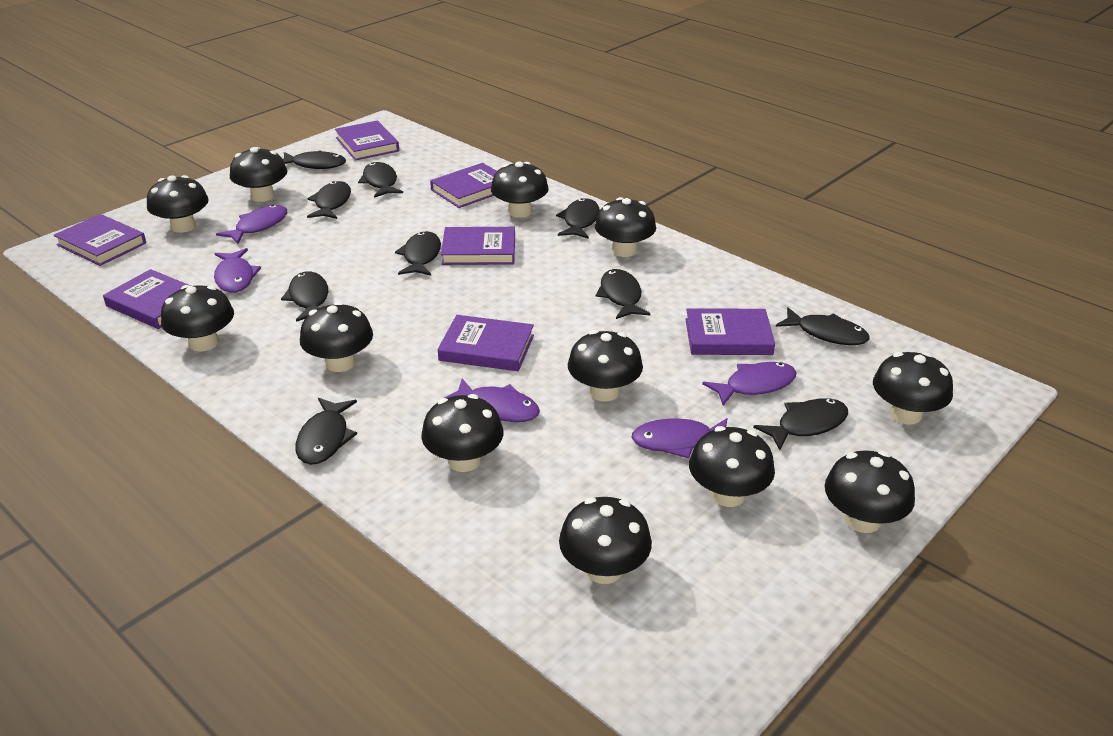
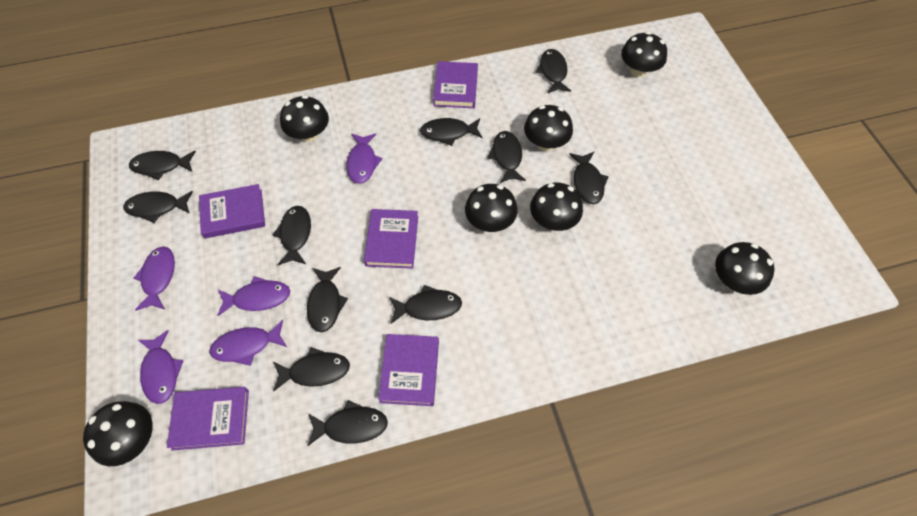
black fish: 10 -> 11
black mushroom: 12 -> 7
purple book: 7 -> 5

